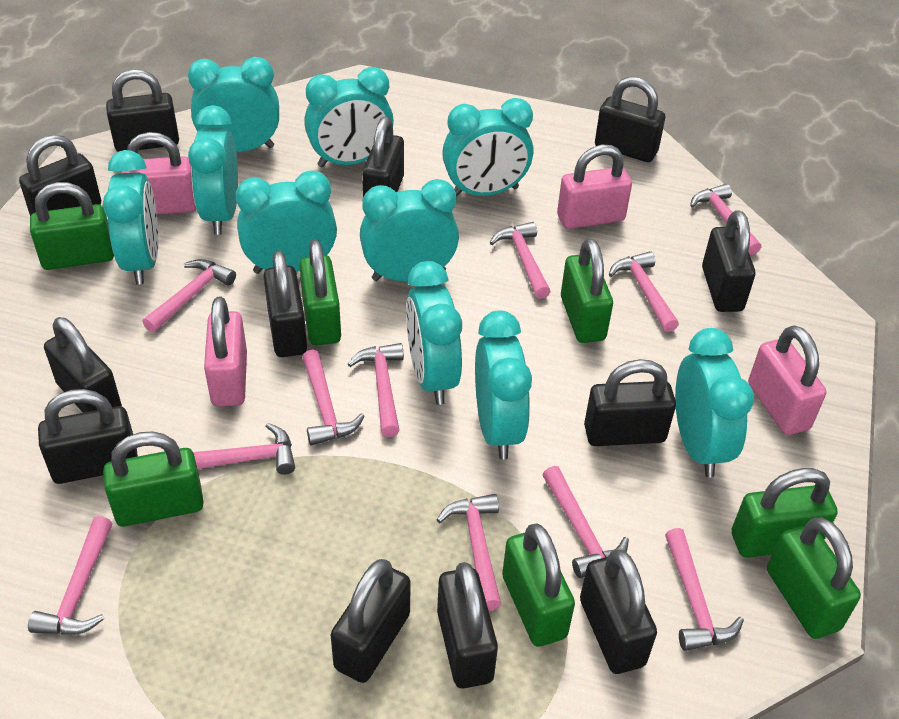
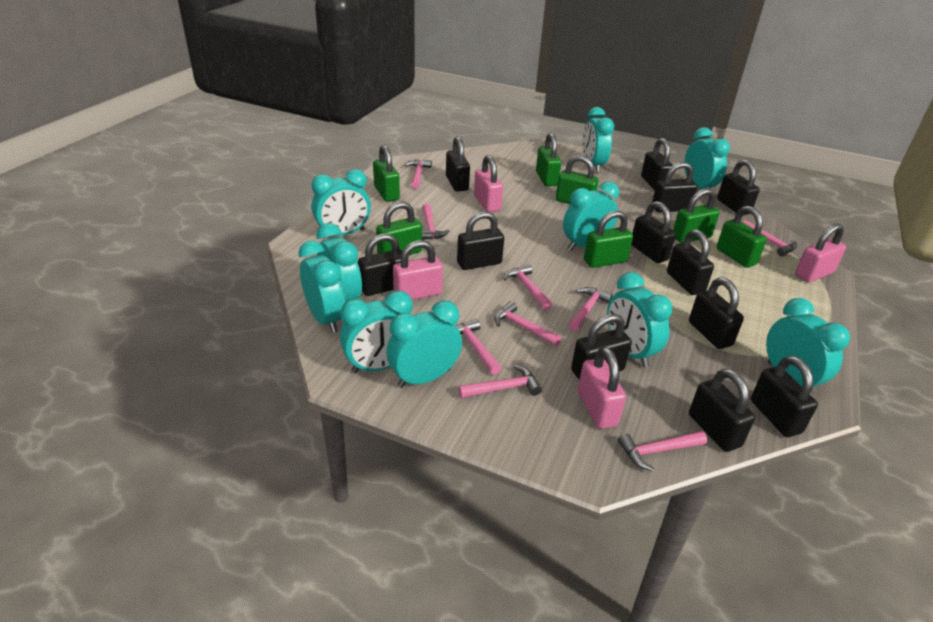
pink hammer: 11 -> 9

